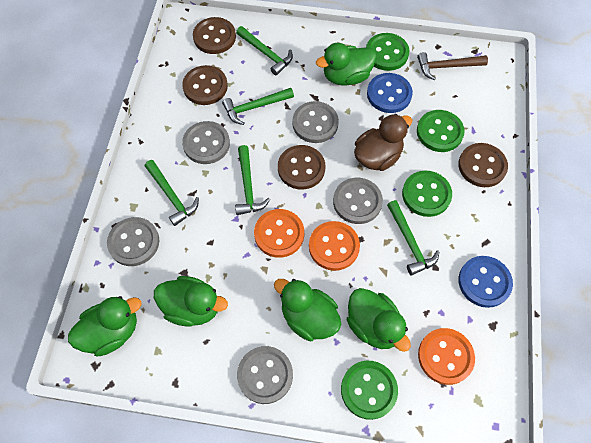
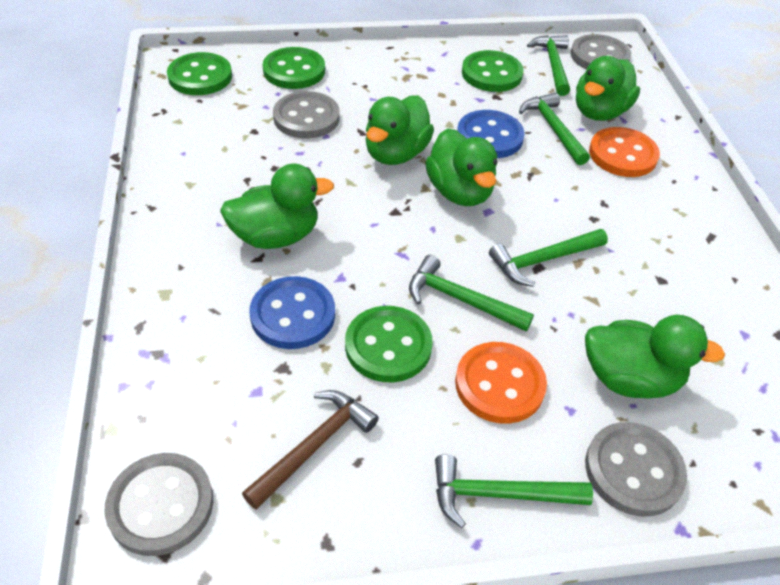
brown button: 4 -> 0
brown duck: 1 -> 0
grey button: 5 -> 4
orange button: 3 -> 2

